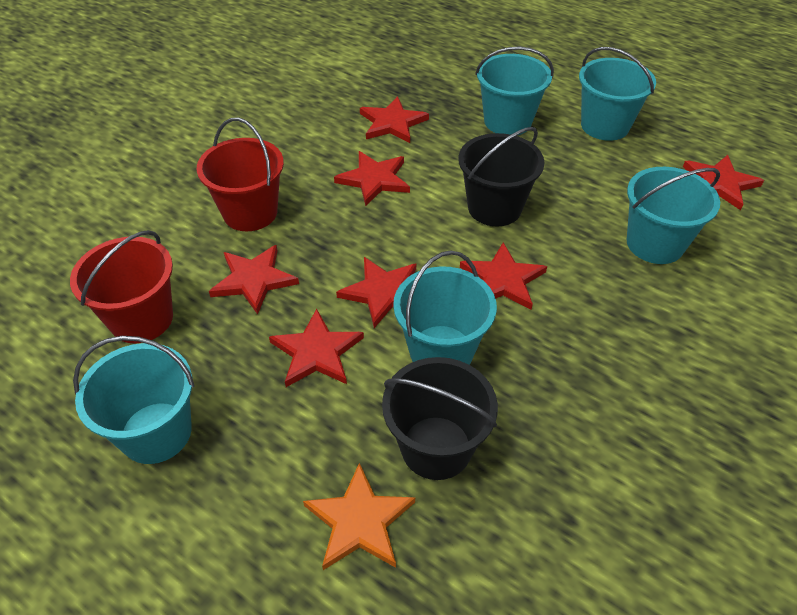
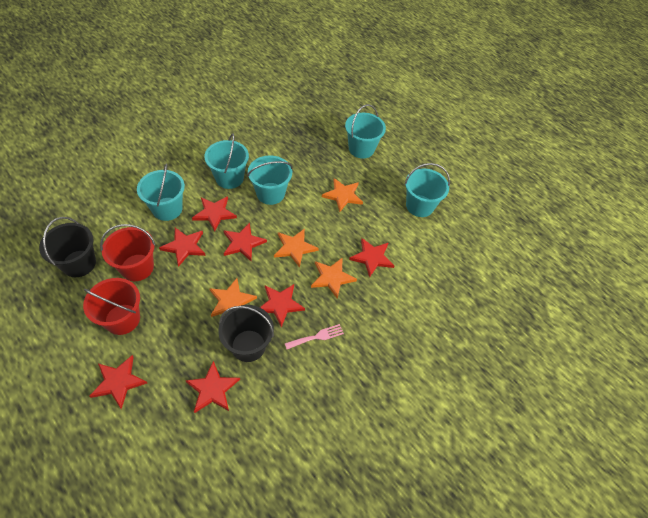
orange star: 1 -> 4
pink fork: 0 -> 1

